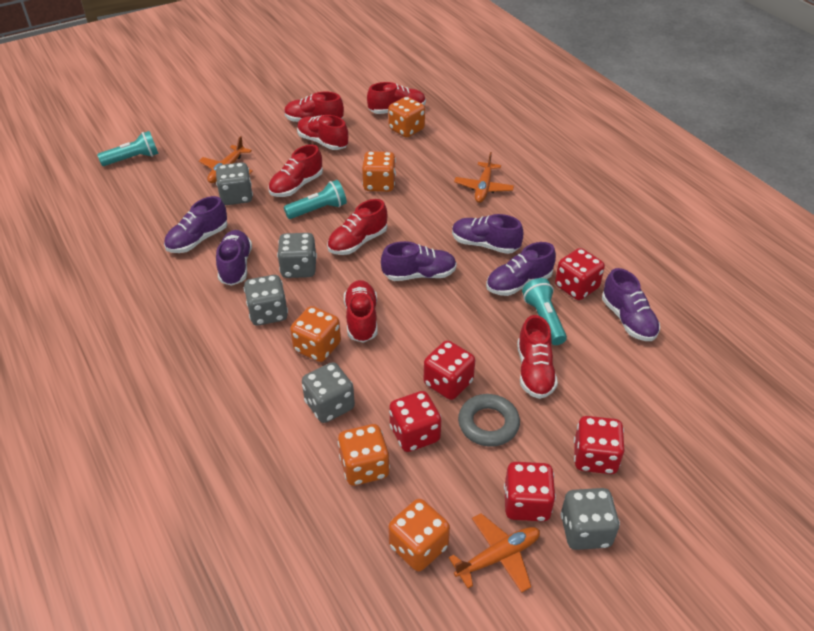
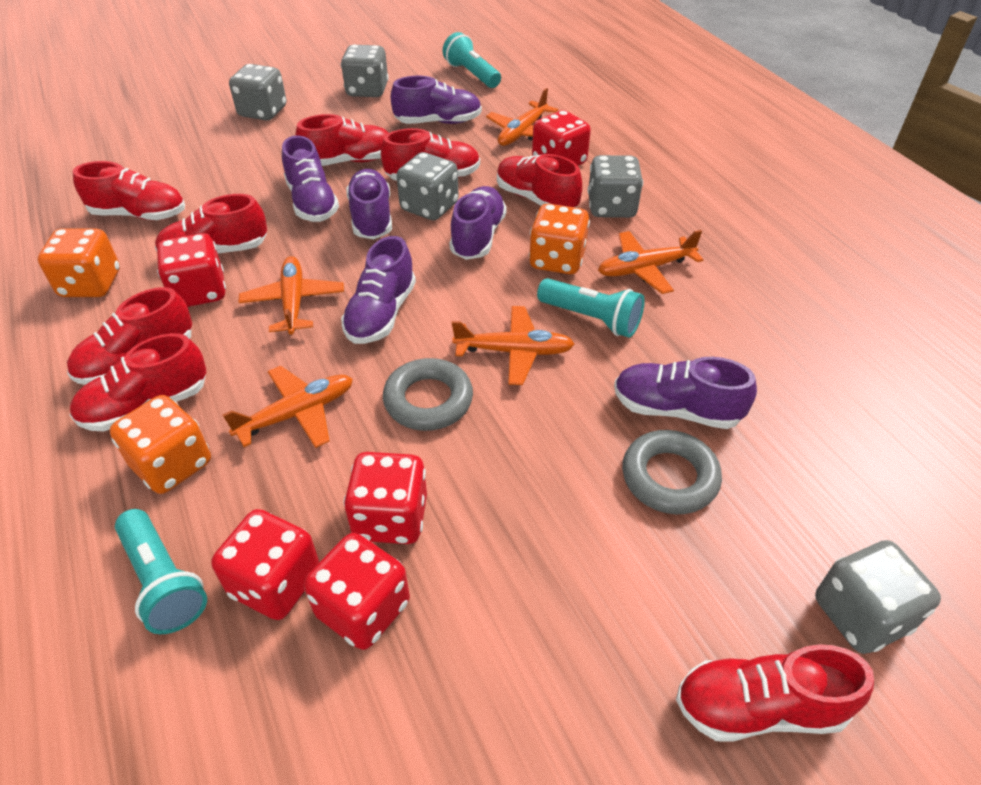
grey ring: 1 -> 2
orange dice: 5 -> 3
orange plane: 3 -> 5
red shoe: 7 -> 8

